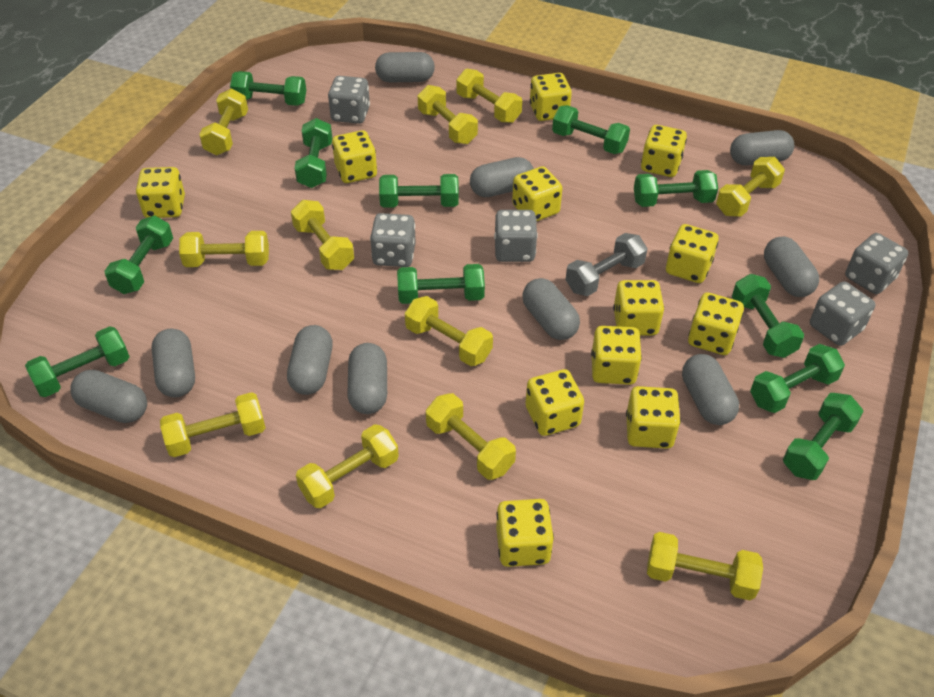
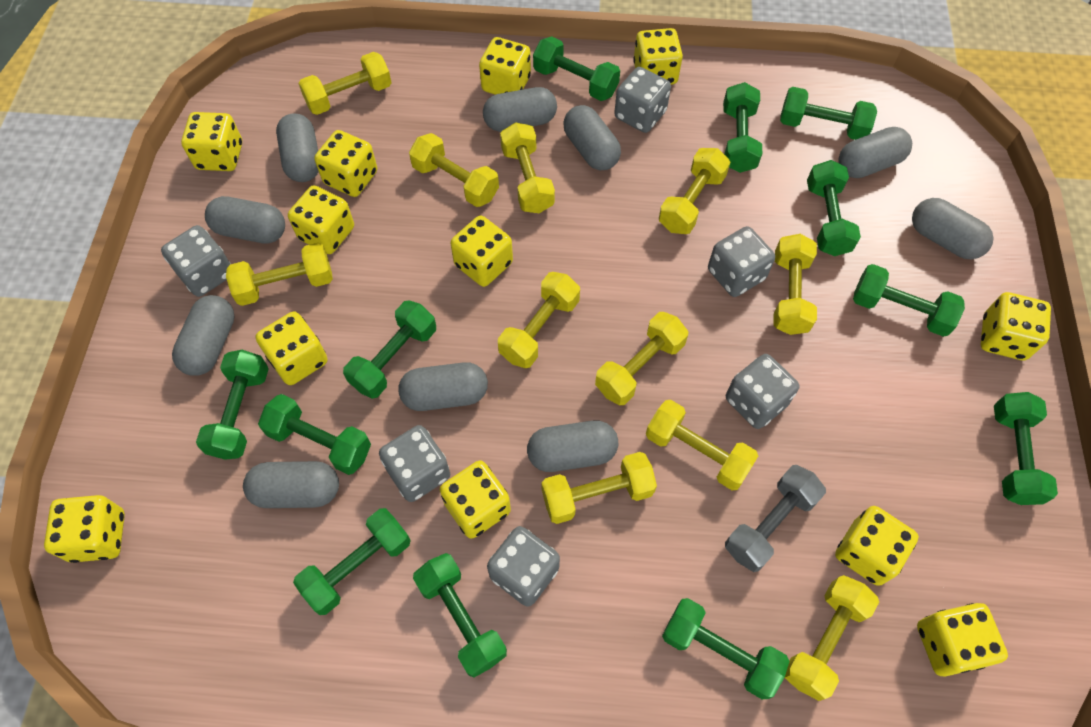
green dumbbell: 11 -> 12
grey dice: 5 -> 6

